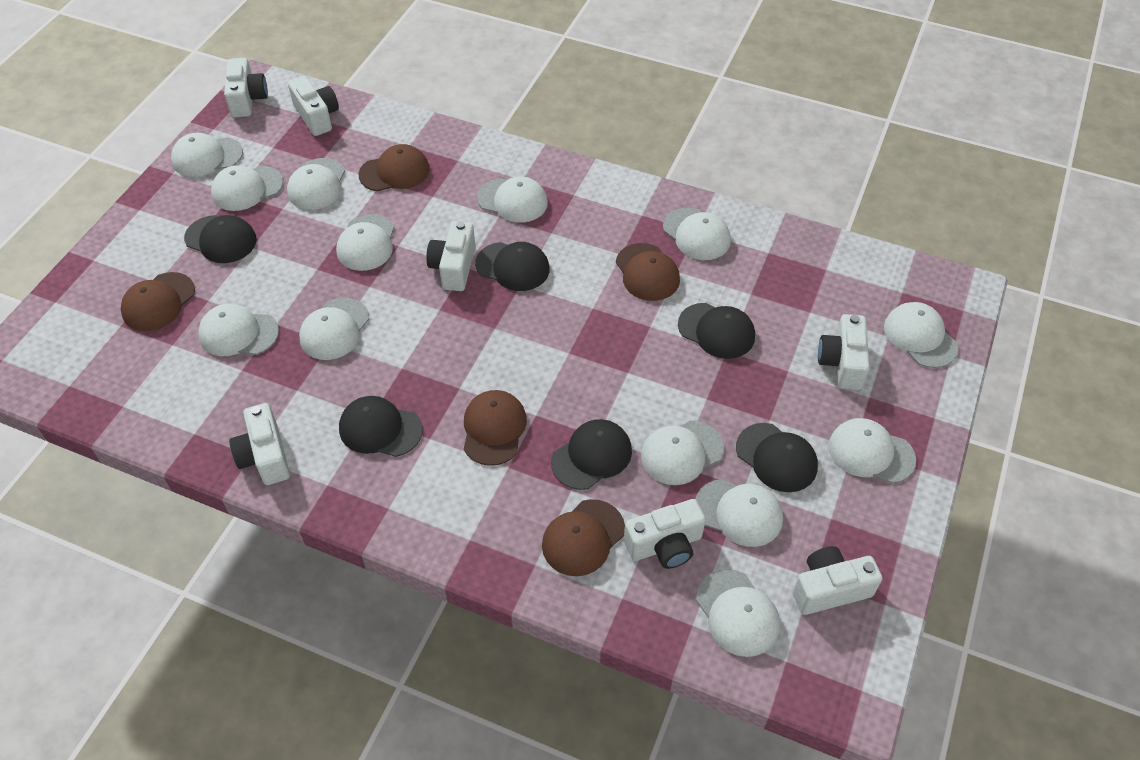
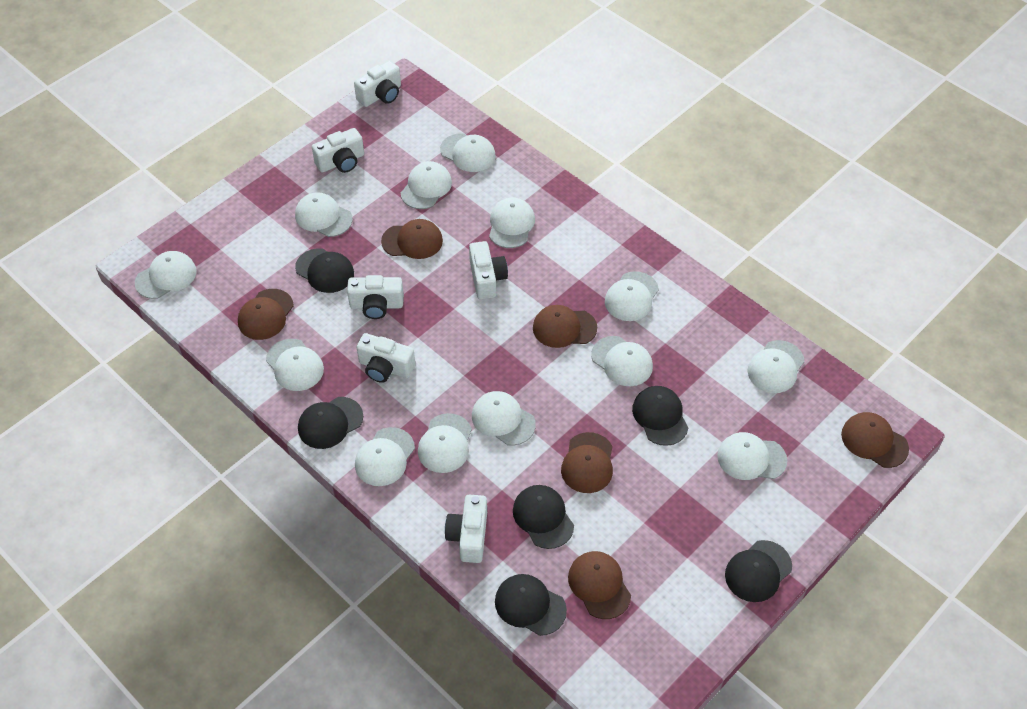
brown cap: 5 -> 6
white camera: 7 -> 6

